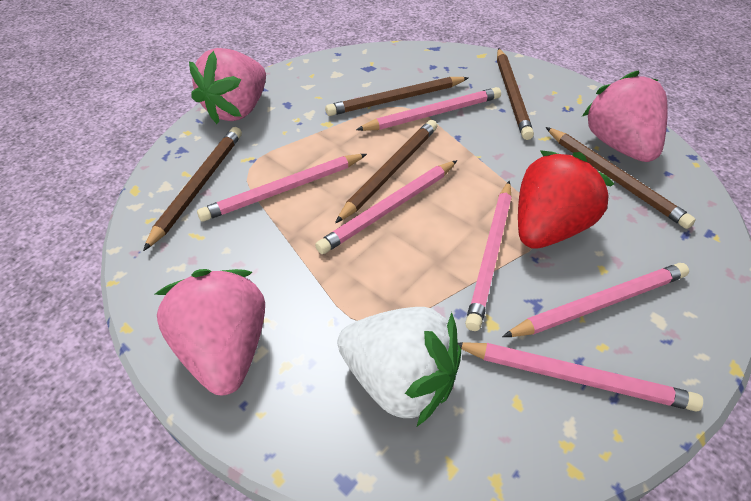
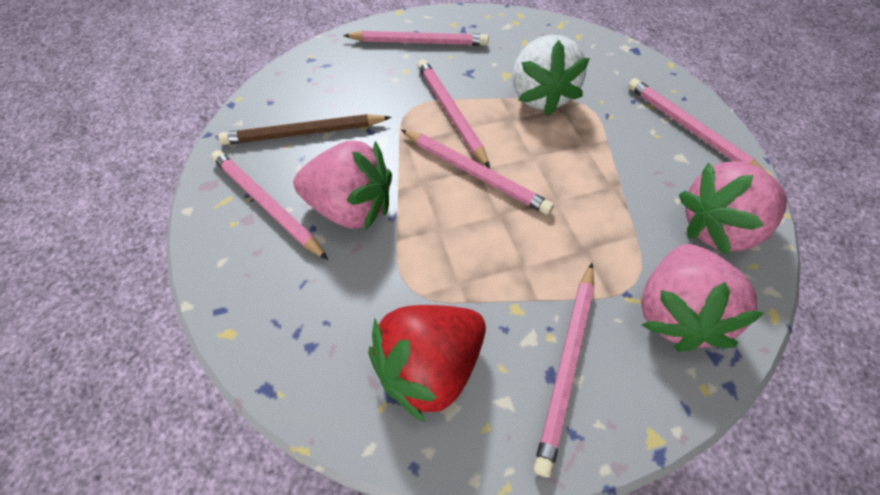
brown pencil: 5 -> 1

